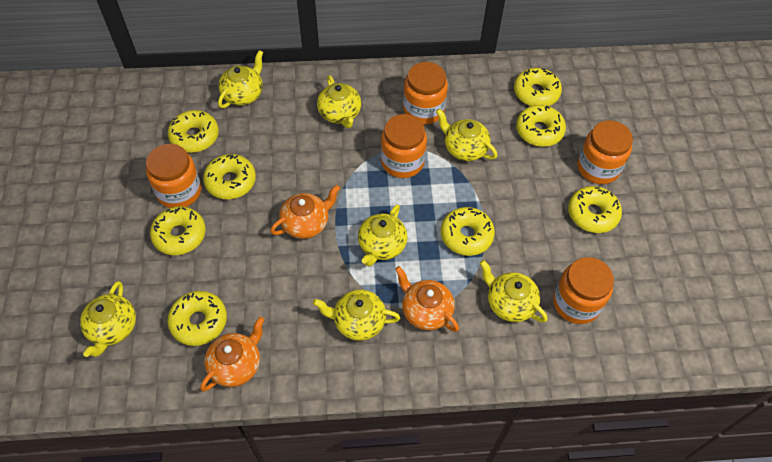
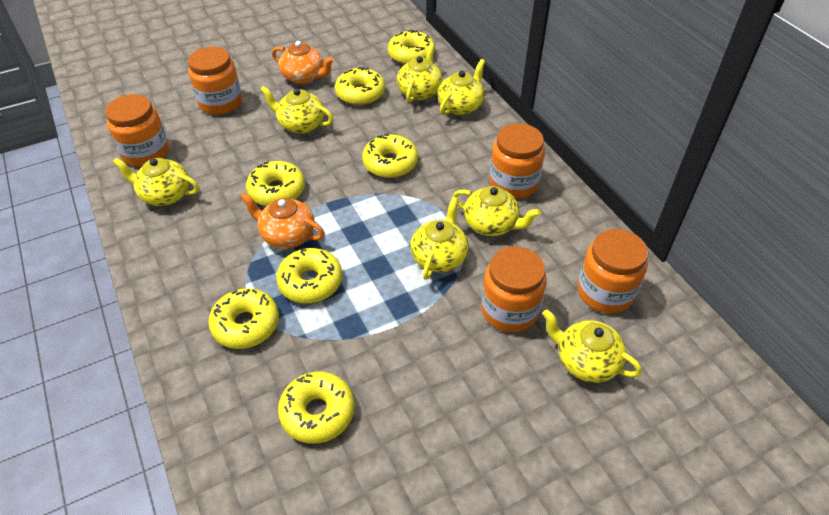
orange teapot: 3 -> 2
yellow donut: 8 -> 7

